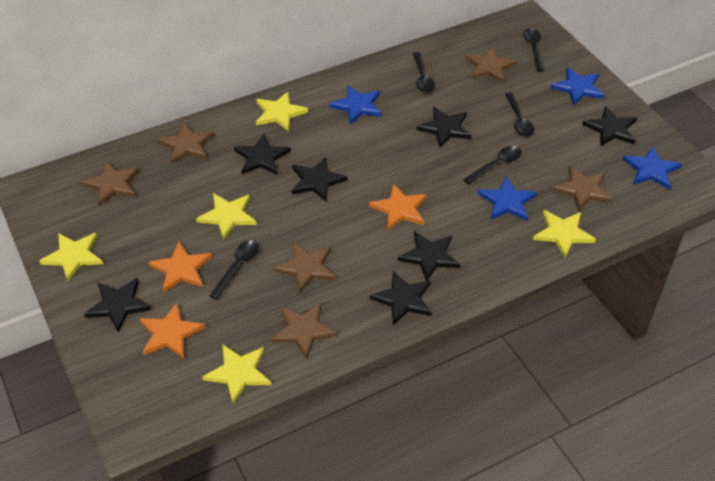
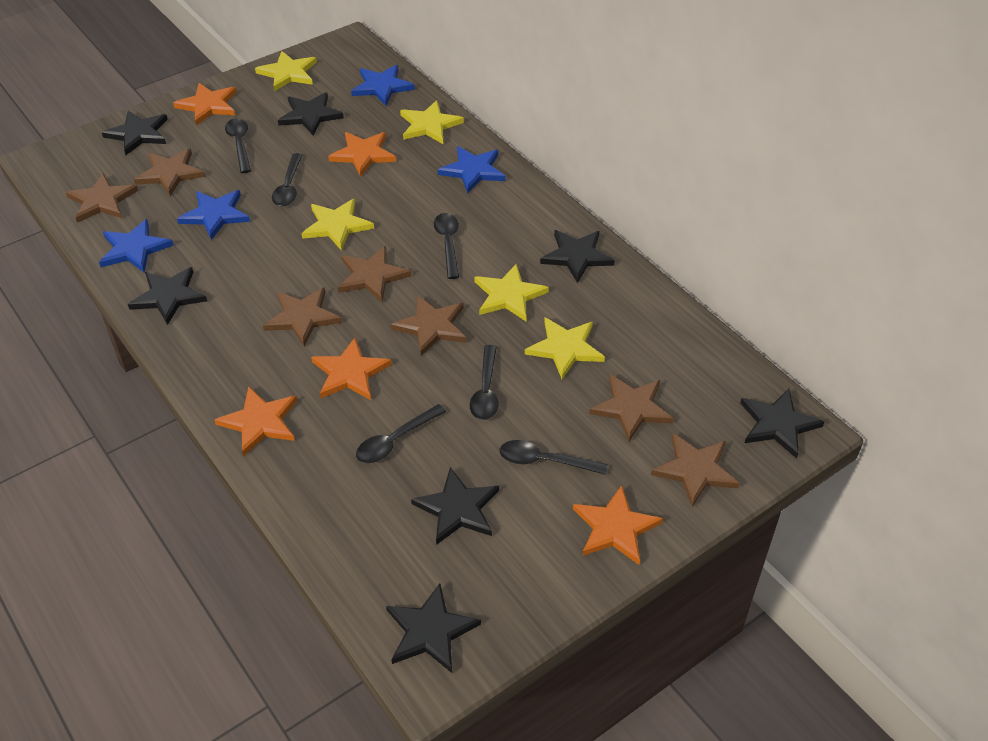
black spoon: 5 -> 6
brown star: 6 -> 7
orange star: 3 -> 5

